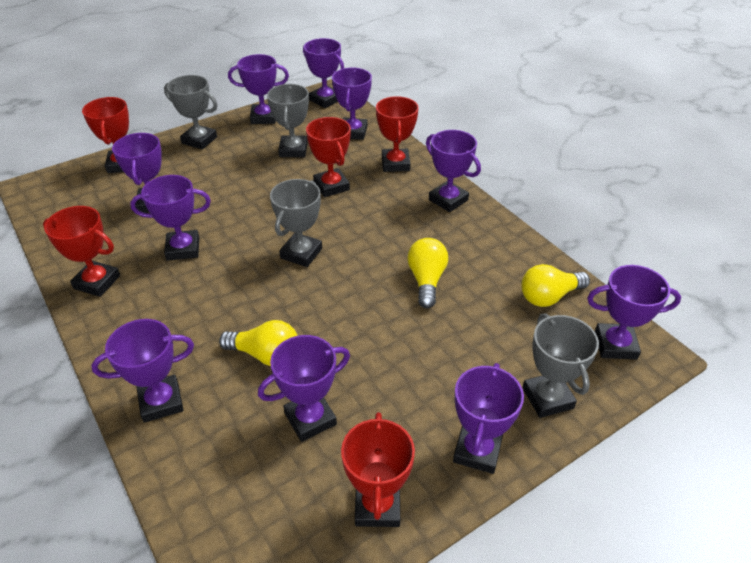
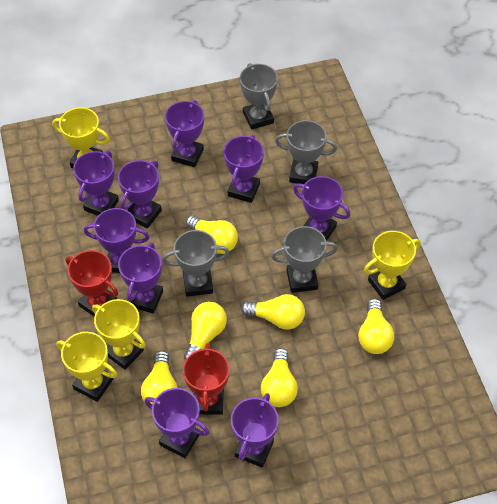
purple trophy: 10 -> 9
red trophy: 5 -> 2
yellow light bulb: 3 -> 6
yellow trophy: 0 -> 4

